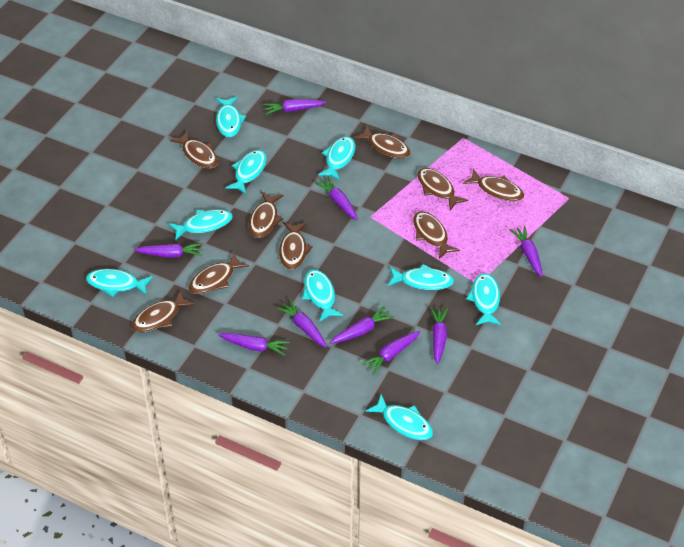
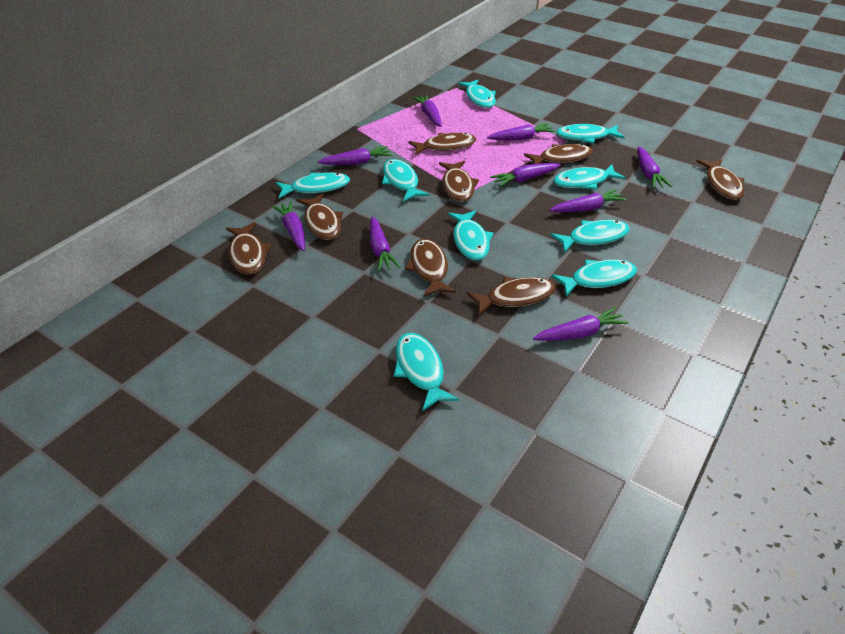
brown fish: 9 -> 8

